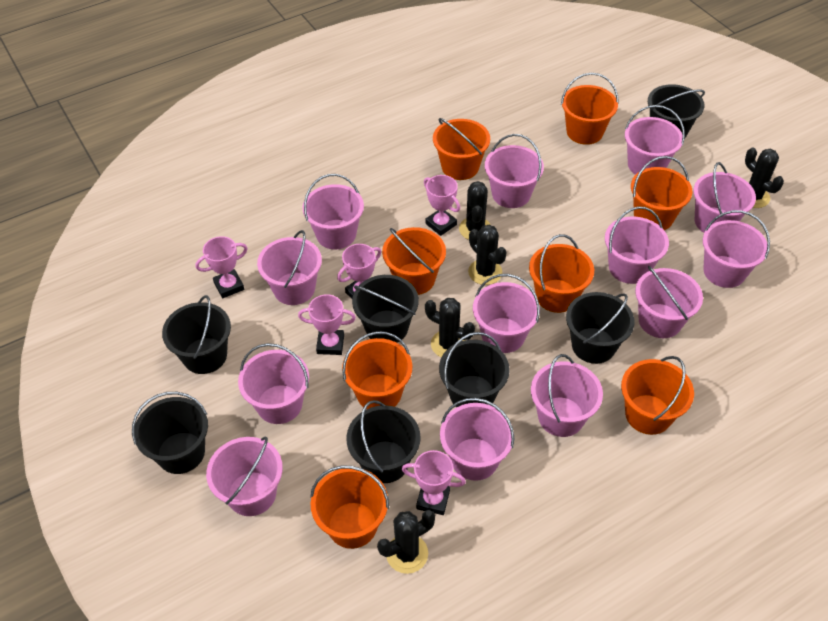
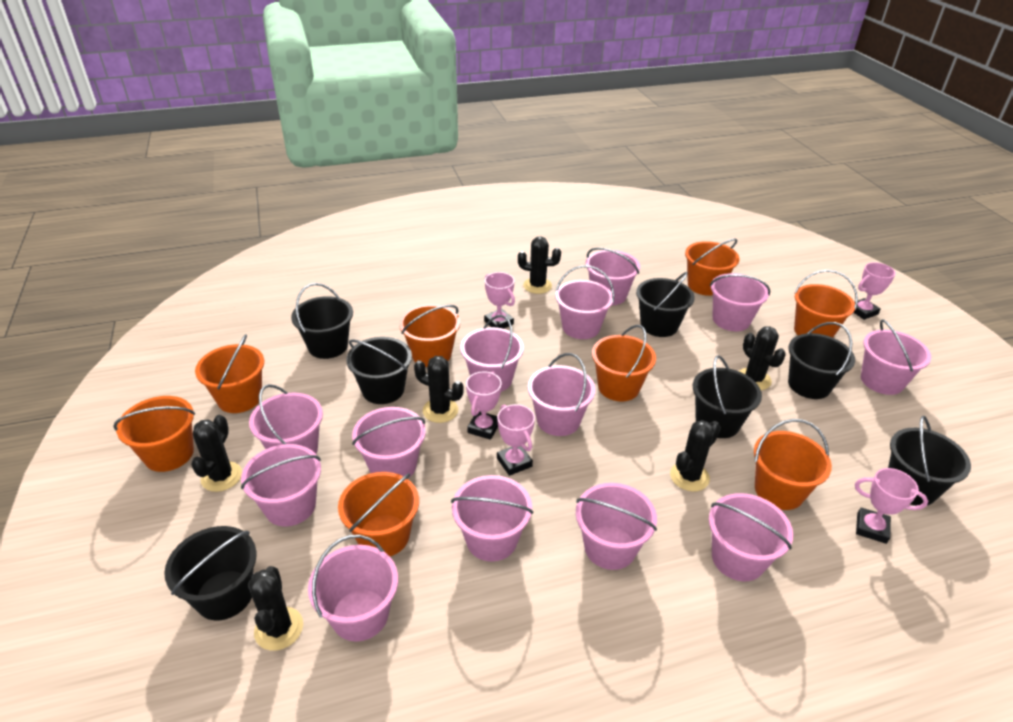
black cactus: 5 -> 6

